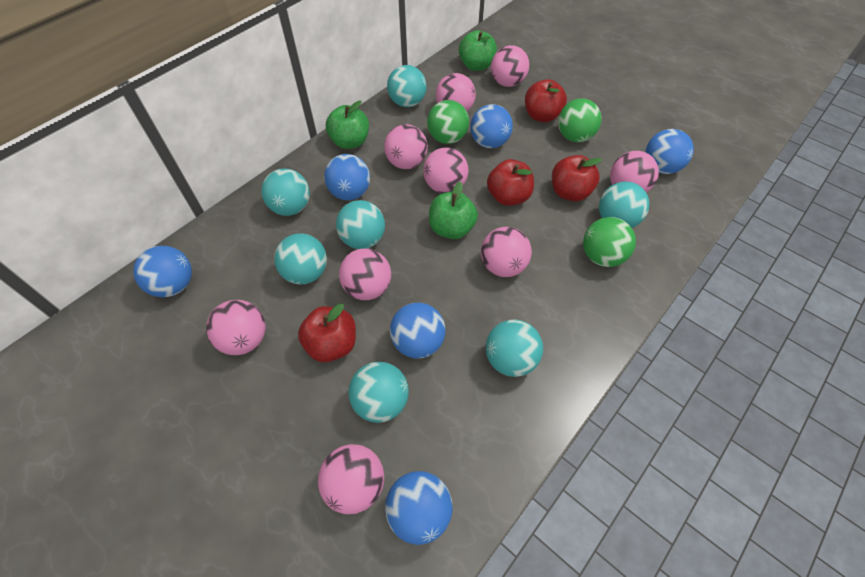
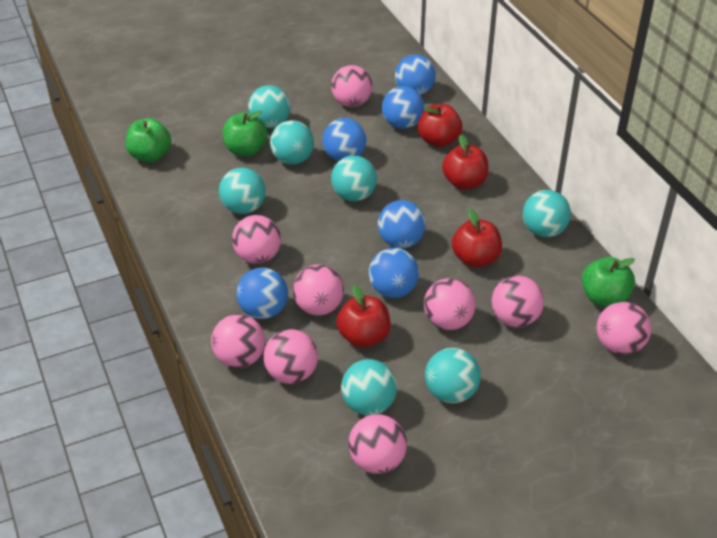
green ball: 3 -> 0

